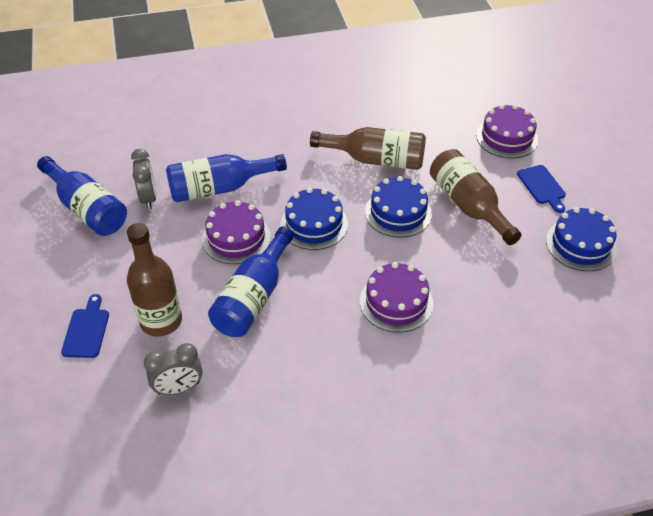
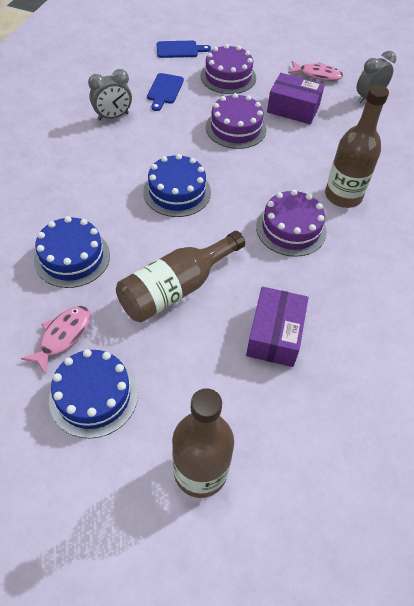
blue bottle: 3 -> 0
pink fish: 0 -> 2
purple box: 0 -> 2

